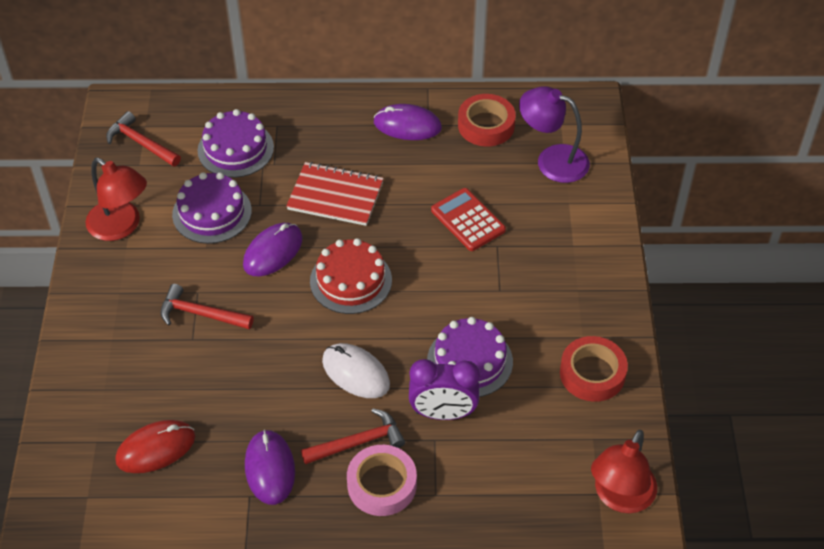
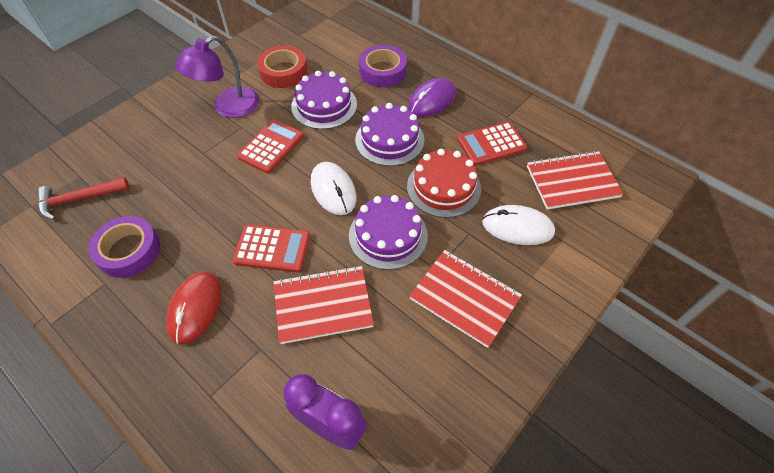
pink tape: 1 -> 0
purple mouse: 3 -> 1
purple tape: 0 -> 2
red calculator: 1 -> 3
red hammer: 3 -> 1
red lamp: 2 -> 0
red notebook: 1 -> 3
red tape: 2 -> 1
white mouse: 1 -> 2

